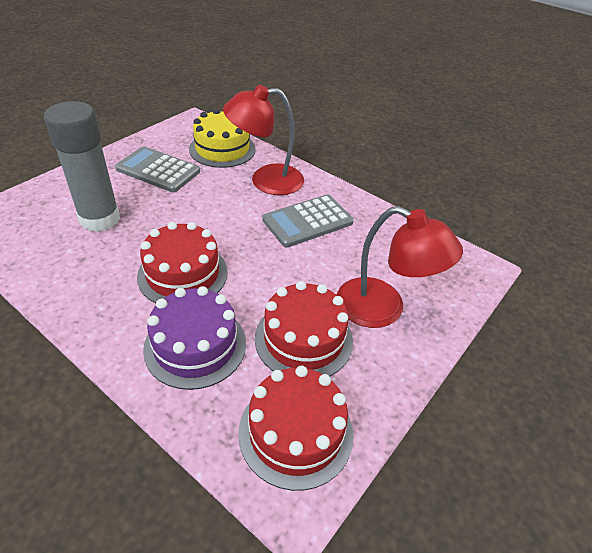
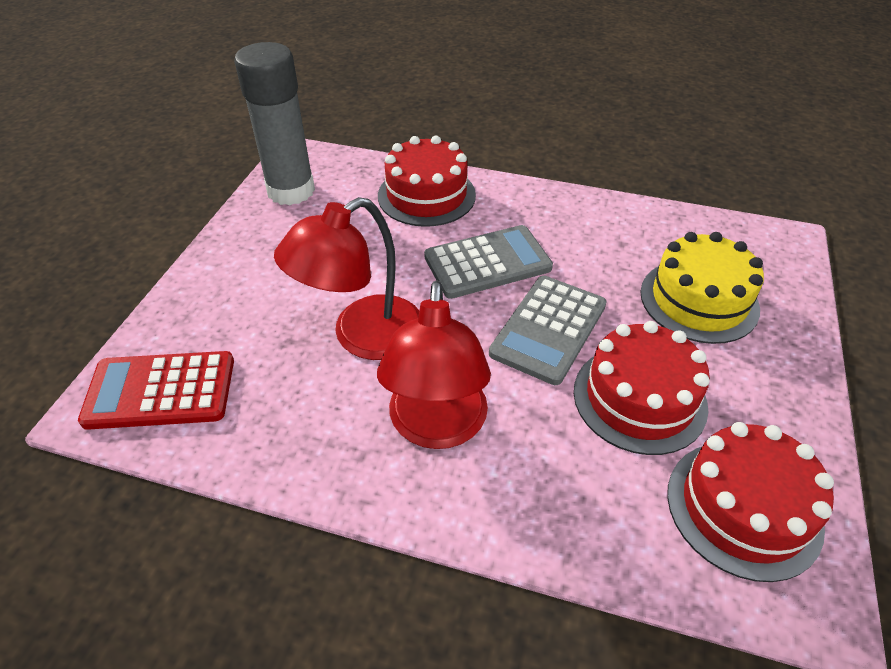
purple cake: 1 -> 0
red calculator: 0 -> 1

